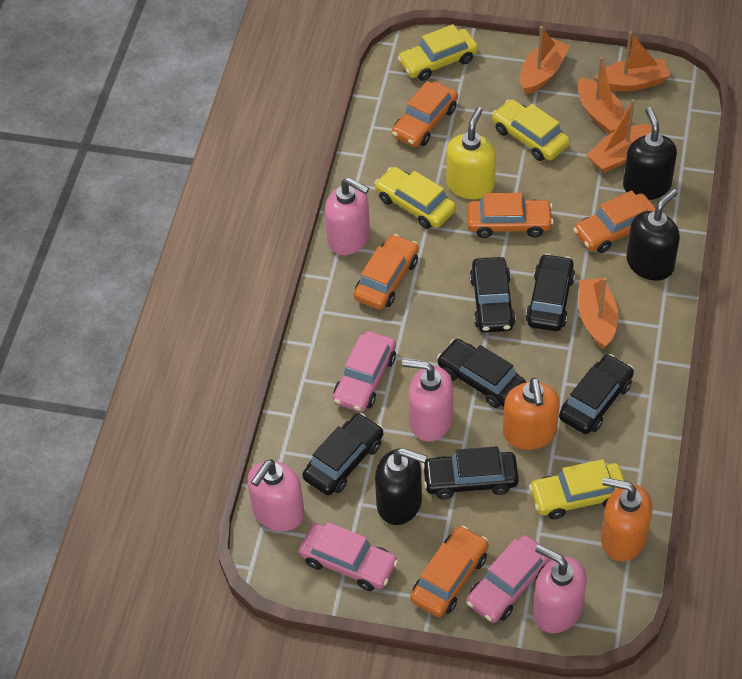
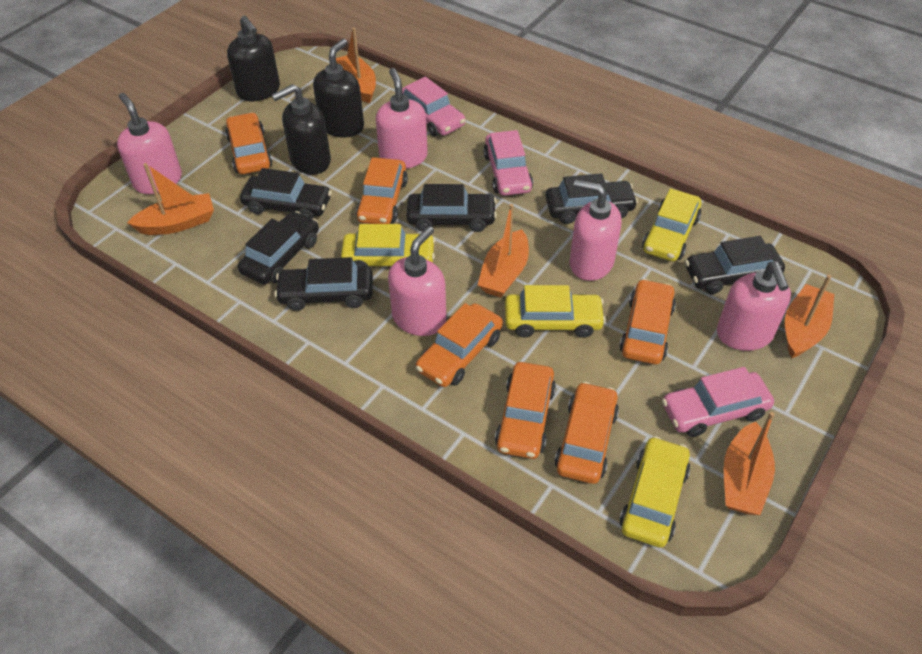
orange car: 5 -> 6
orange soap dispenser: 2 -> 0
pink soap dispenser: 4 -> 5
yellow soap dispenser: 1 -> 0

